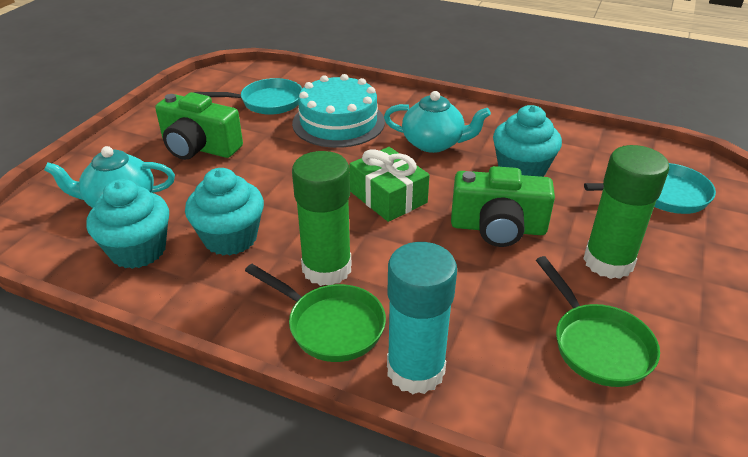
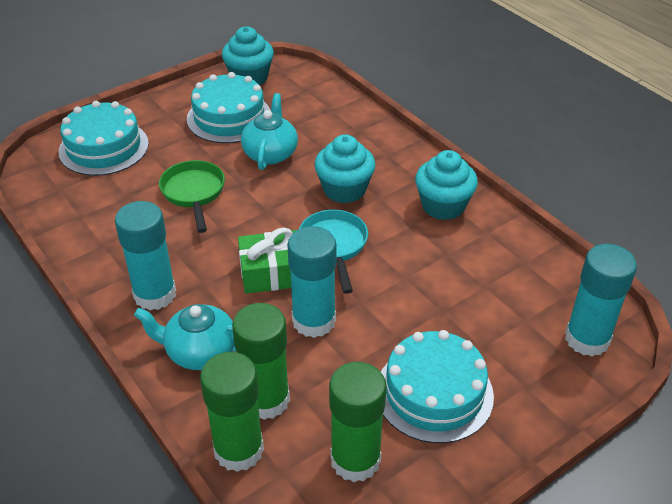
green camera: 2 -> 0
green glue stick: 2 -> 3
green pan: 2 -> 1
turquoise cake: 1 -> 3
turquoise glue stick: 1 -> 3
turquoise pan: 2 -> 1

